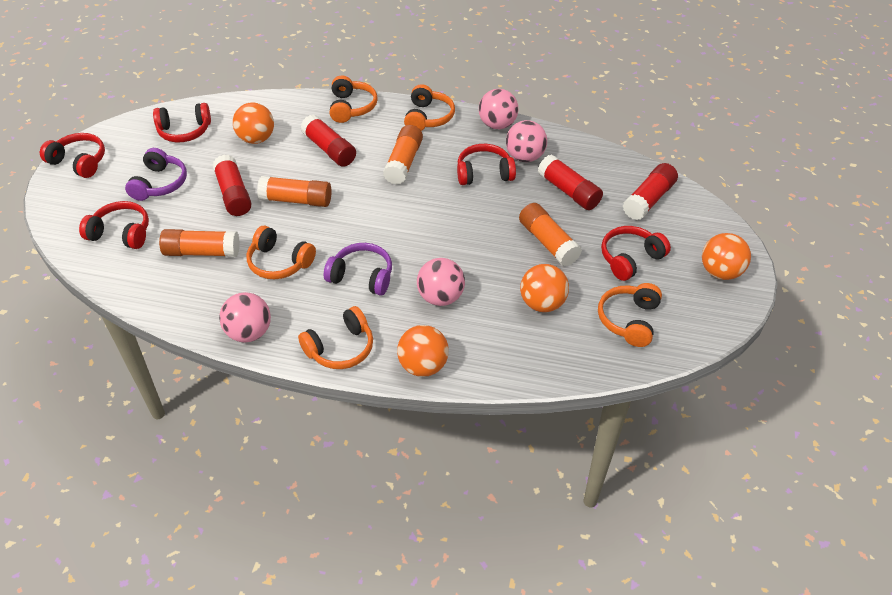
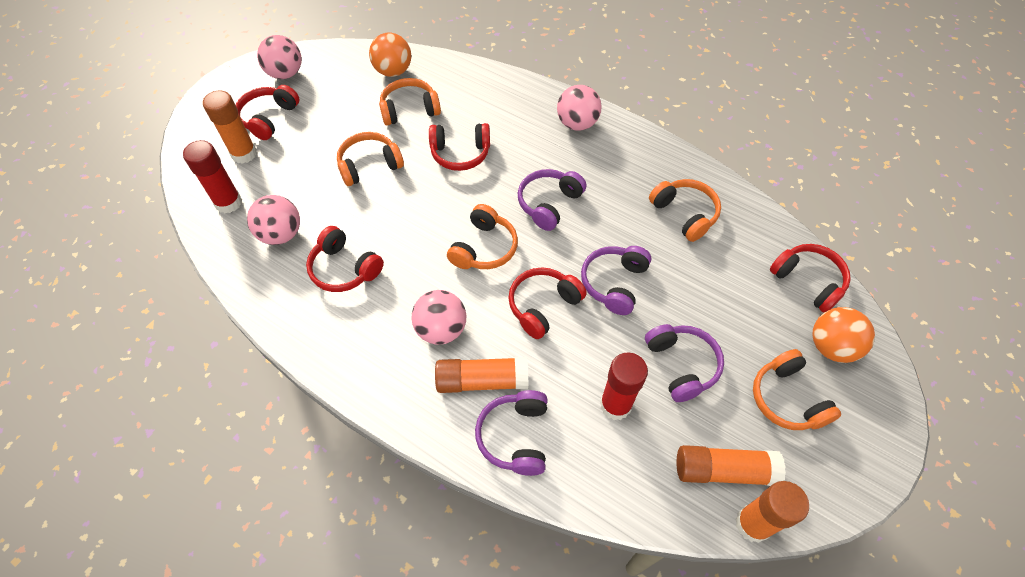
orange ball: 4 -> 2
purple headphones: 2 -> 4
red glue stick: 4 -> 2

